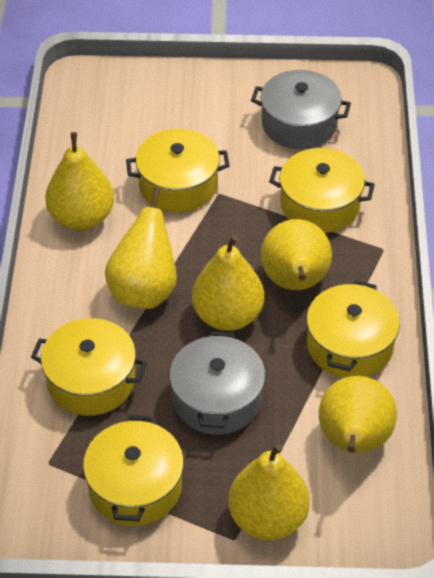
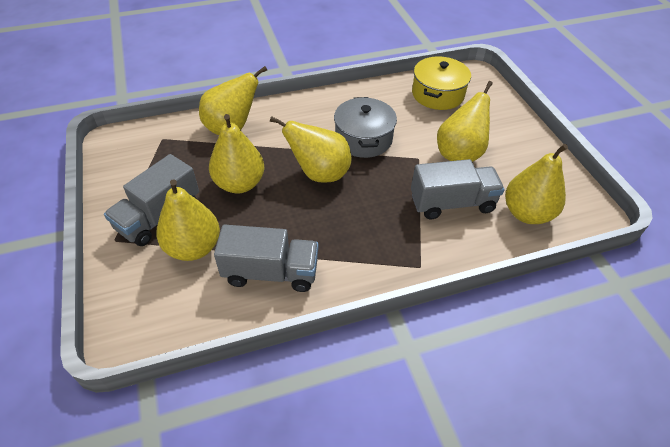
grey pot: 2 -> 1
grey truck: 0 -> 3
yellow pot: 5 -> 1

